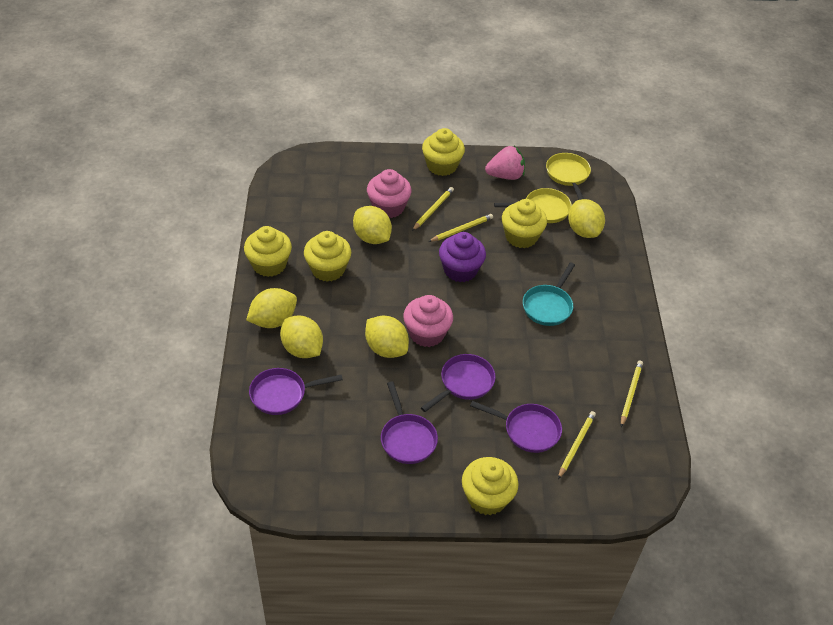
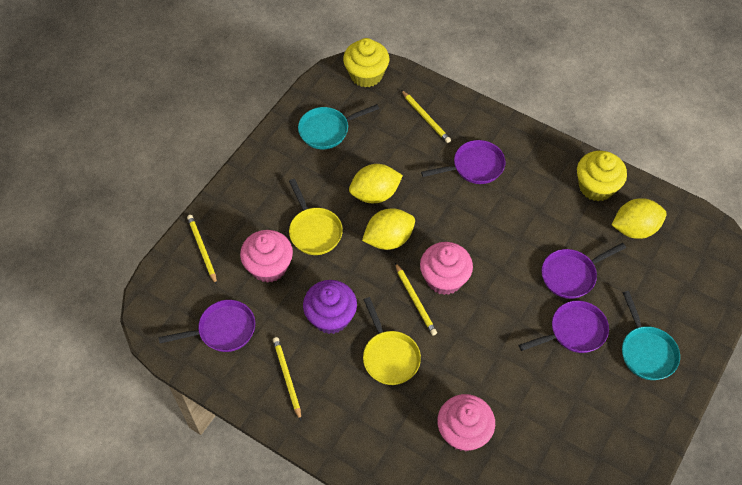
pink cupcake: 2 -> 3
pink strawberry: 1 -> 0
turquoise pan: 1 -> 2
yellow cupcake: 5 -> 2
yellow lemon: 5 -> 3

